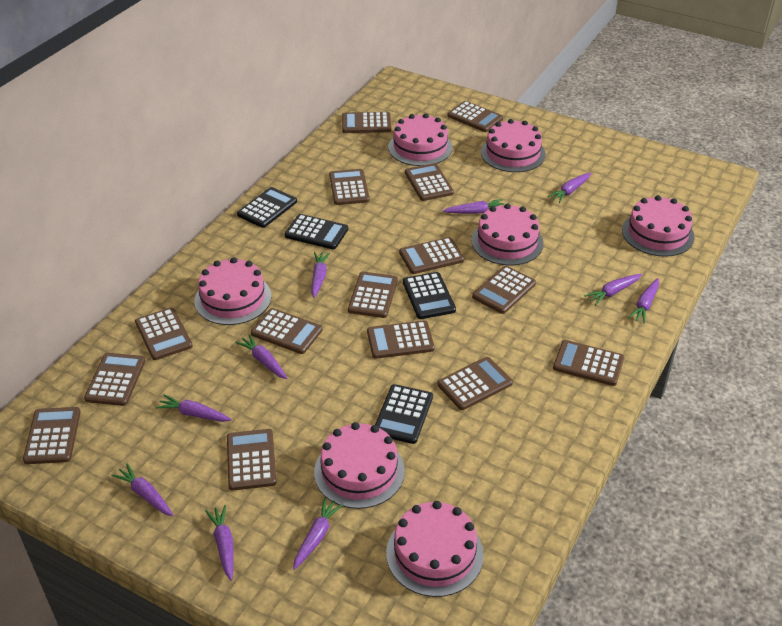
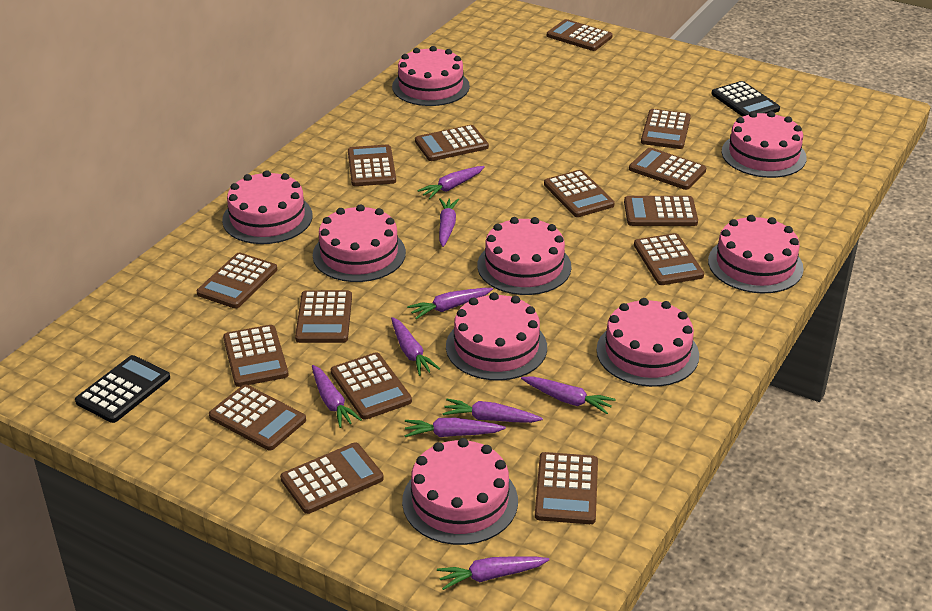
black calculator: 4 -> 2
pink cake: 7 -> 9
purple carrot: 10 -> 9

